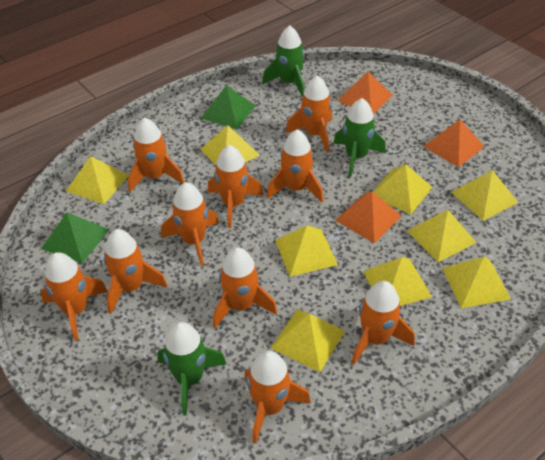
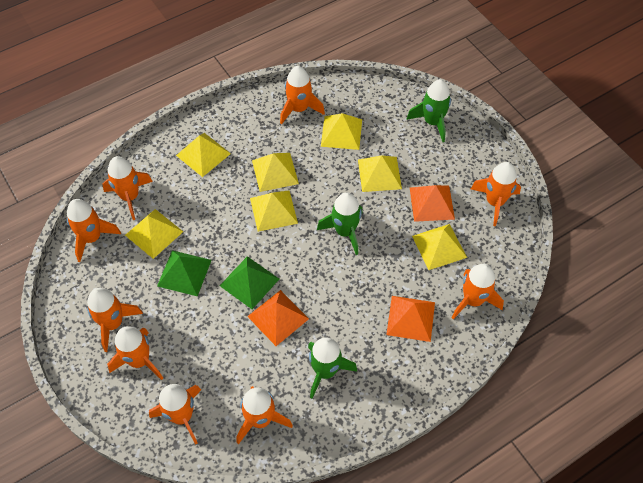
orange rocket: 10 -> 9
yellow pyramid: 9 -> 7

